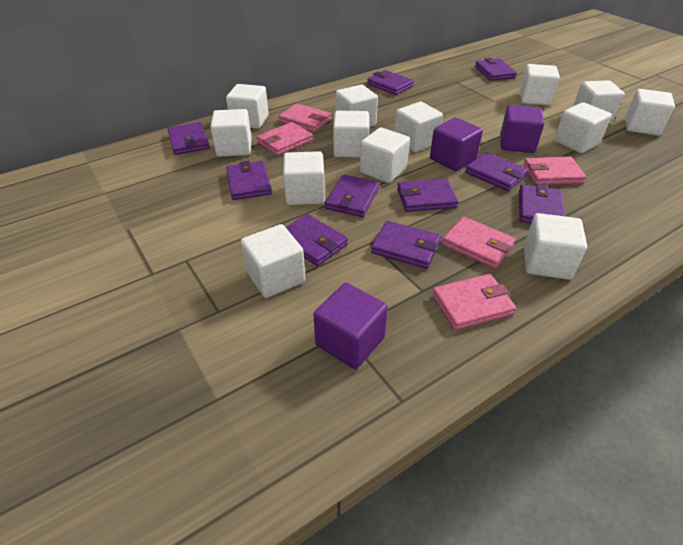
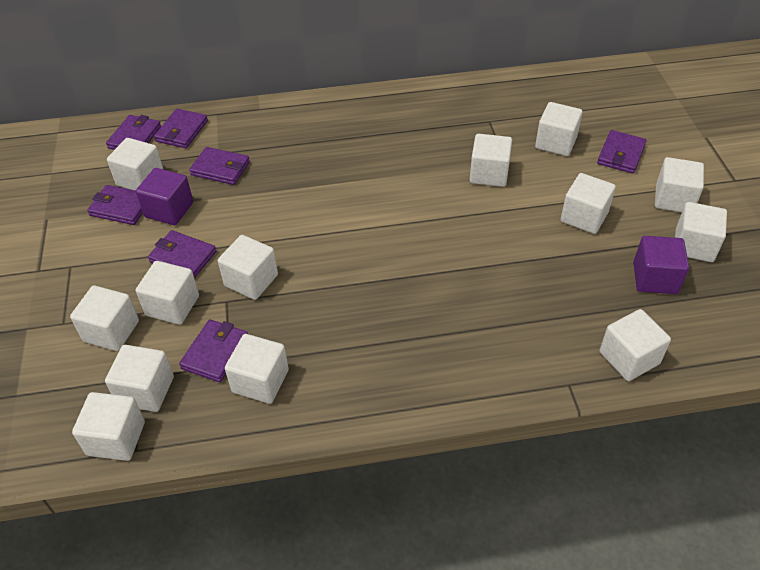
pink wallet: 5 -> 0
purple cube: 3 -> 2
purple wallet: 10 -> 7

